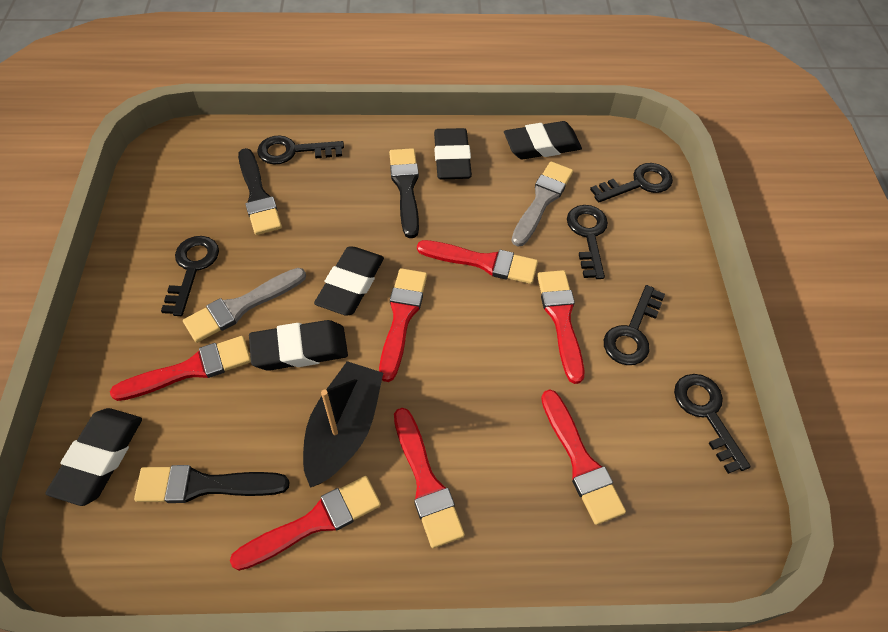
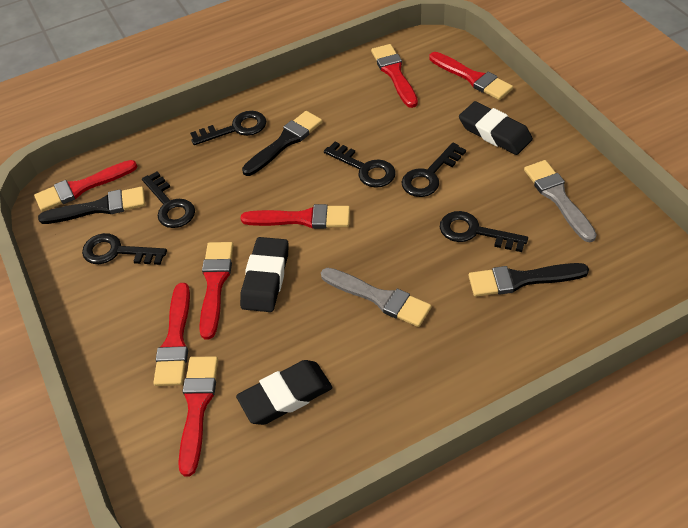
black boat: 1 -> 0
black eraser: 5 -> 3

